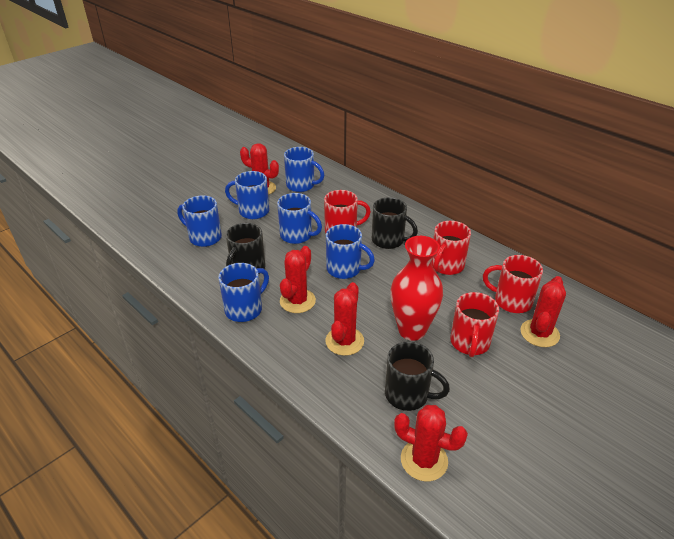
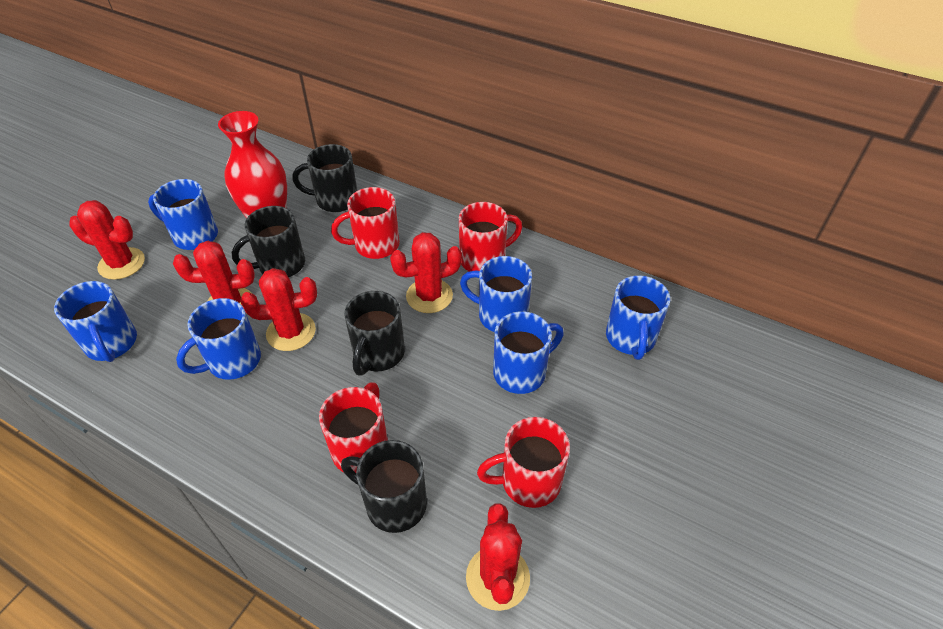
black mug: 3 -> 4

